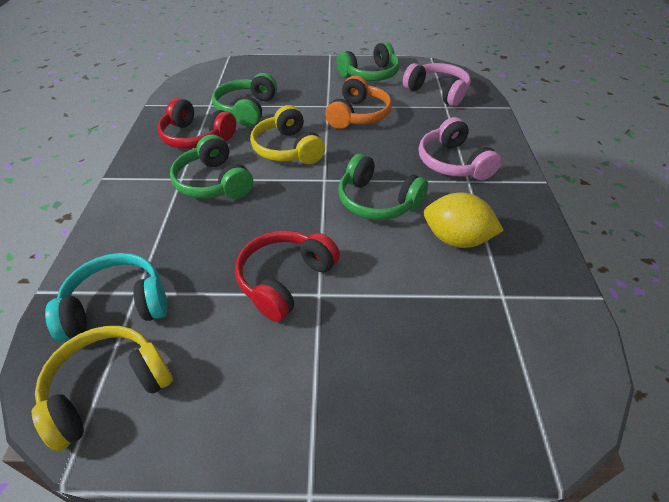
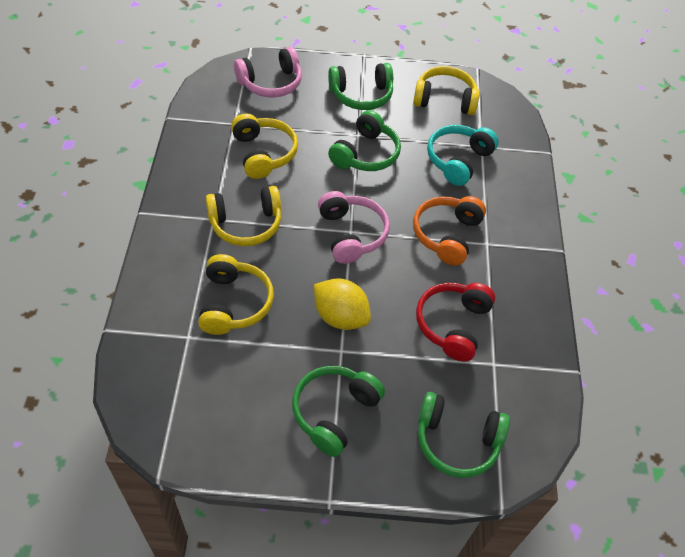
red headphones: 2 -> 1
yellow headphones: 2 -> 4

